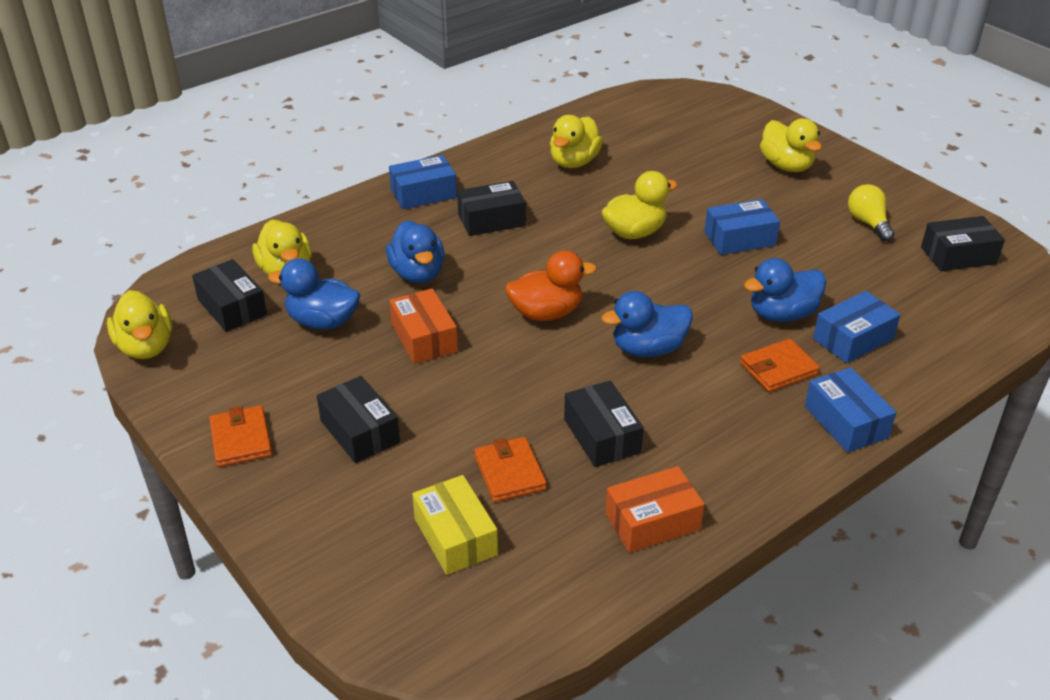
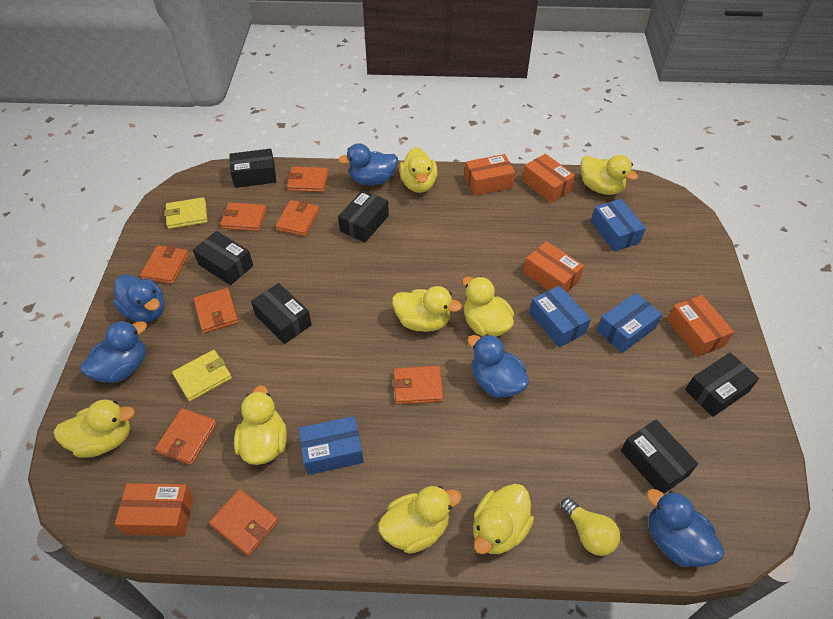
black box: 5 -> 6
blue duck: 4 -> 5
orange box: 2 -> 5
orange duck: 1 -> 0
orange wallet: 3 -> 8
yellow box: 1 -> 0
yellow duck: 5 -> 8
yellow wallet: 0 -> 2

